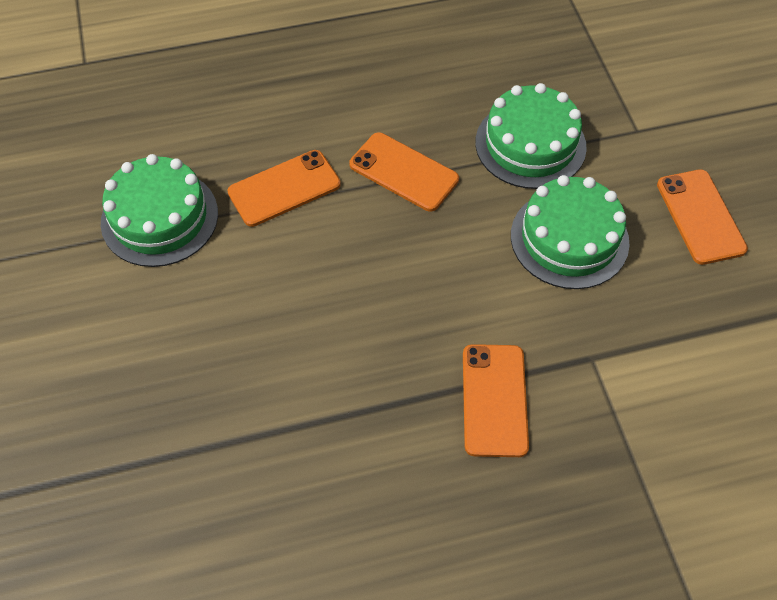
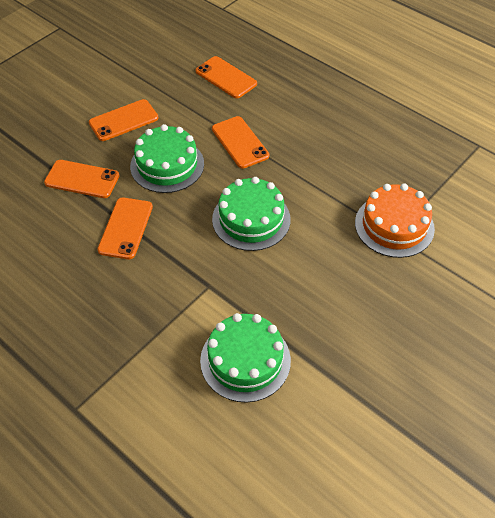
orange cake: 0 -> 1
orange phone: 4 -> 5

